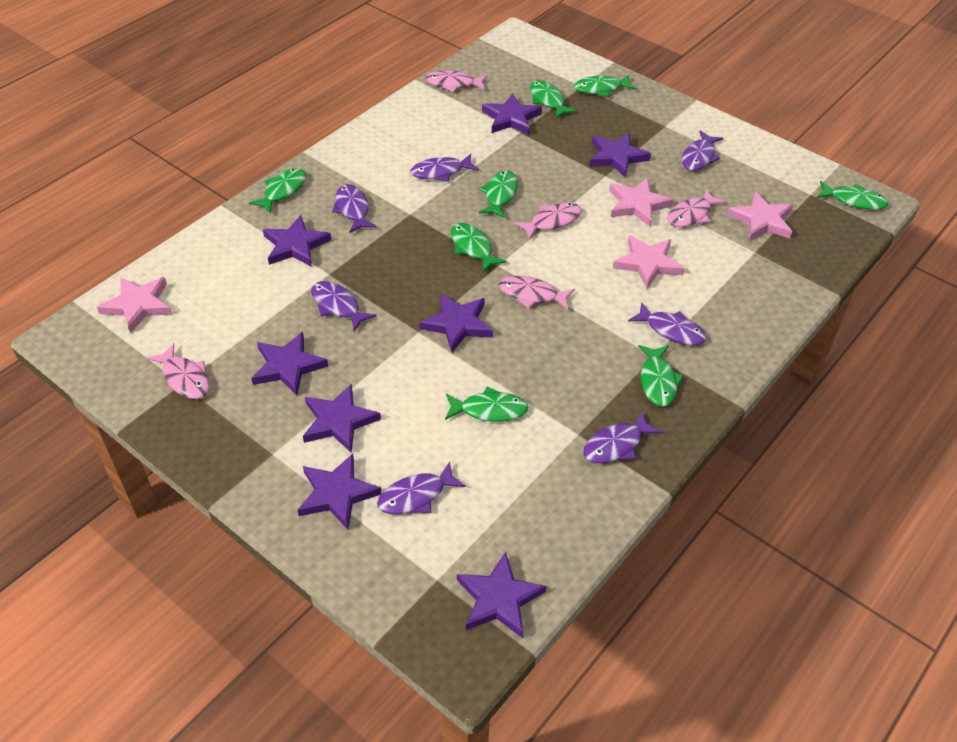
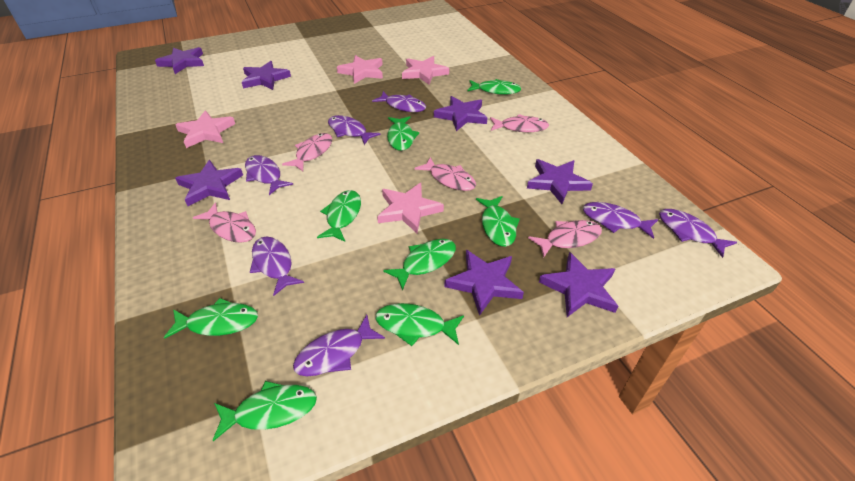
purple star: 8 -> 7

